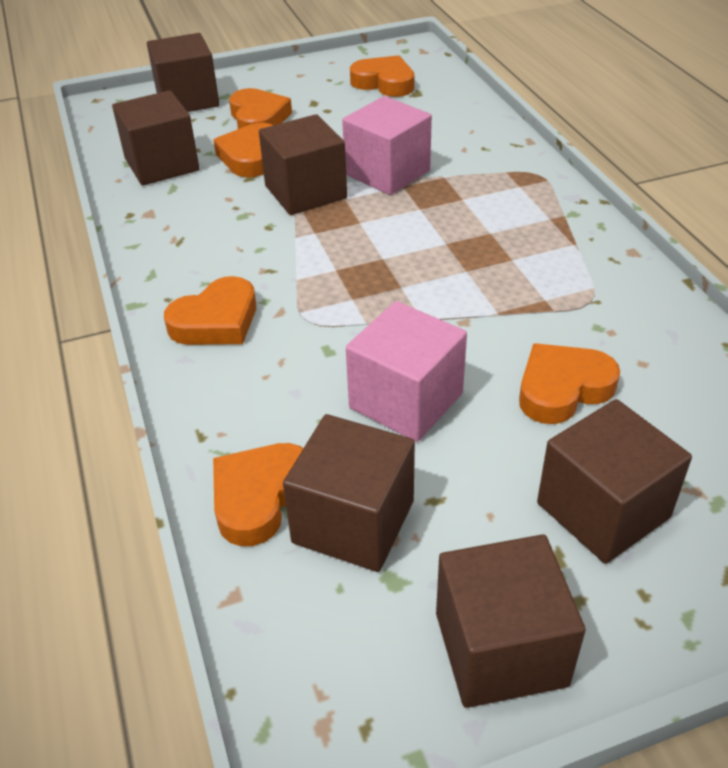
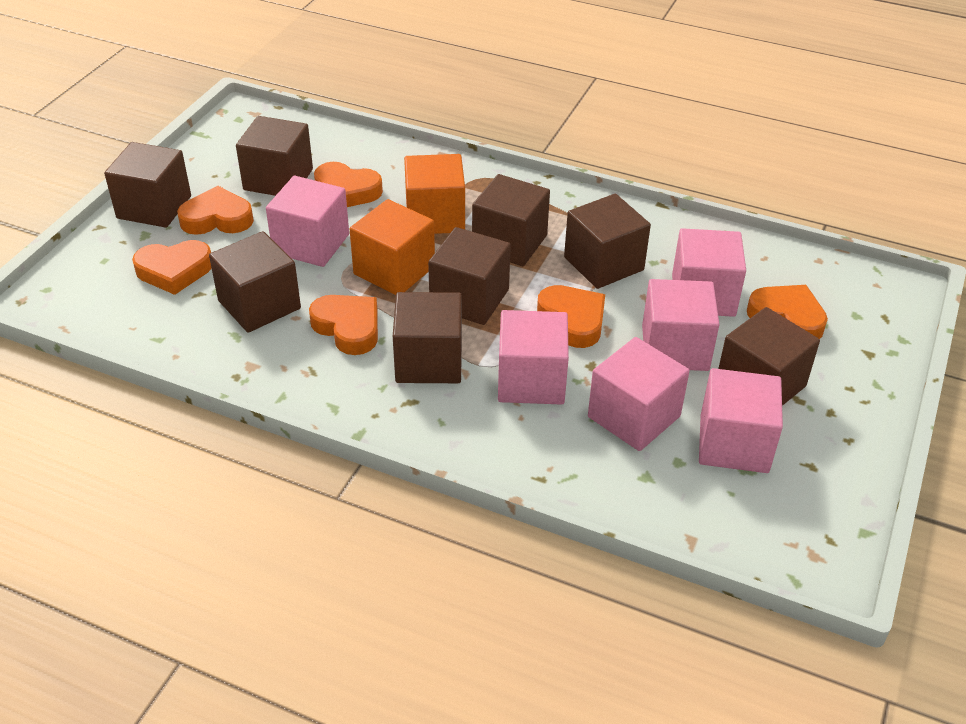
brown cube: 6 -> 8
orange cube: 0 -> 2
pink cube: 2 -> 6

